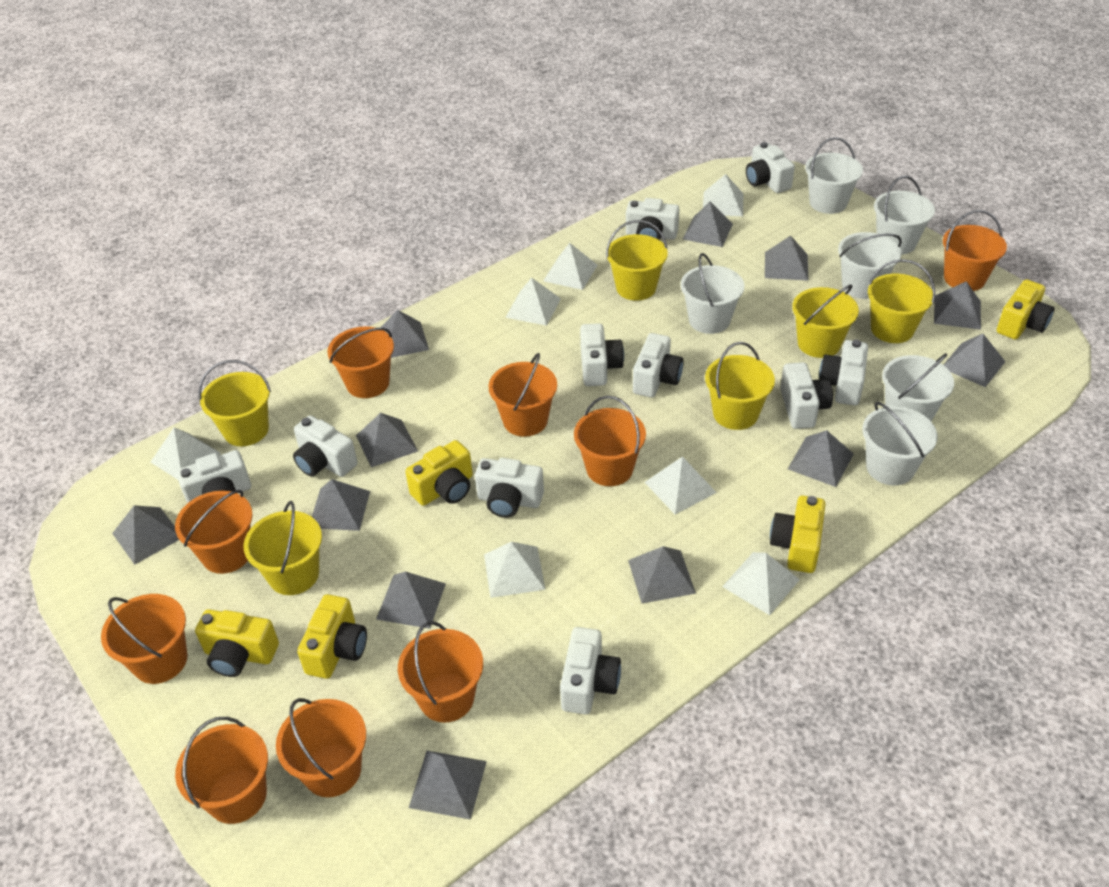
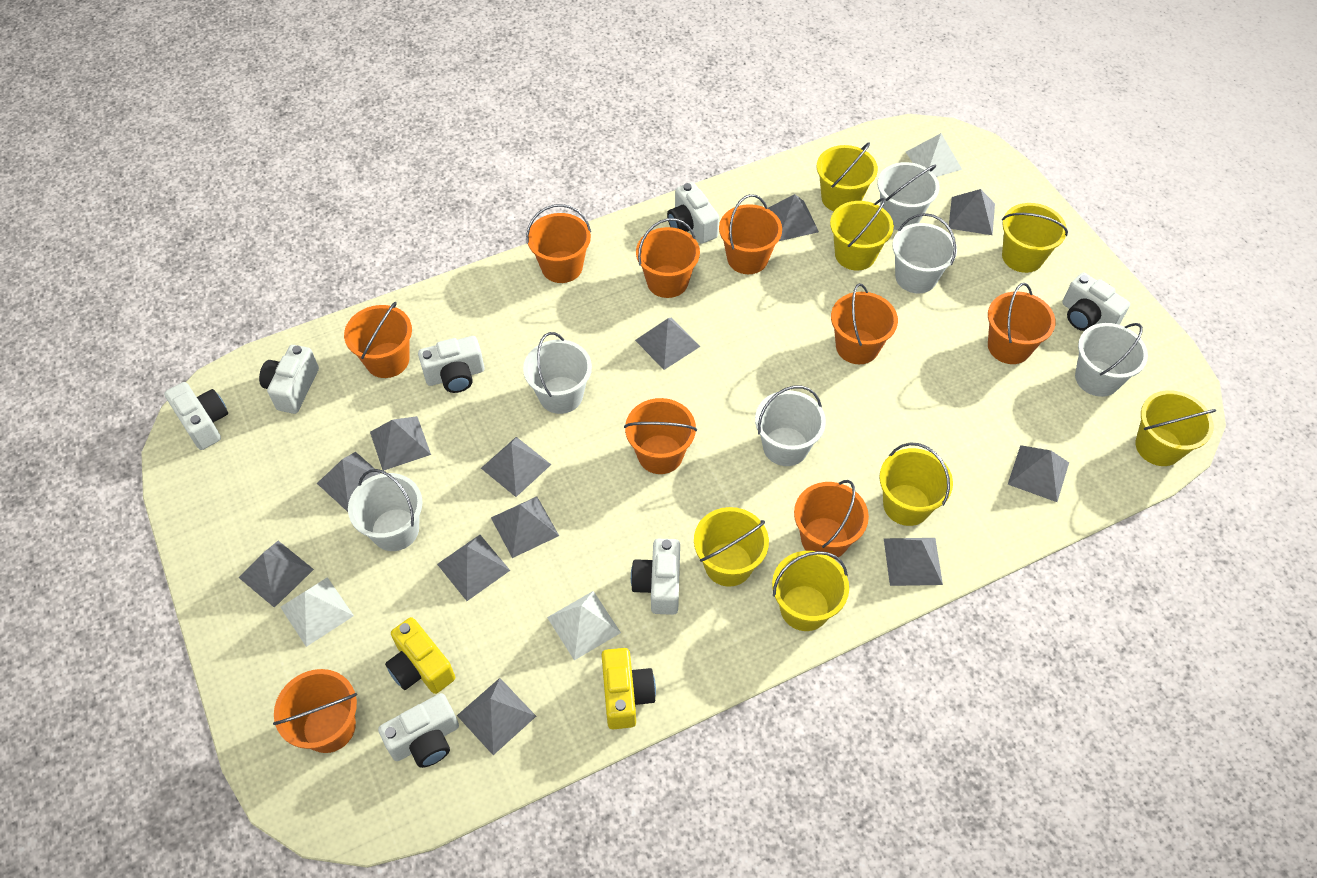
white camera: 10 -> 7
white pyramid: 7 -> 3
yellow bucket: 6 -> 7
yellow camera: 5 -> 2

